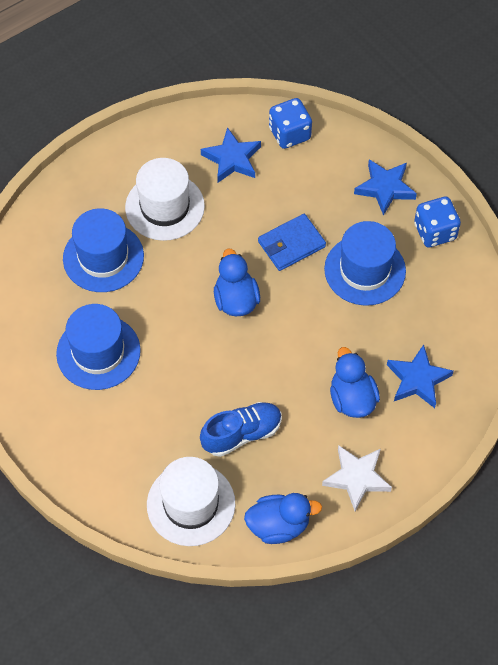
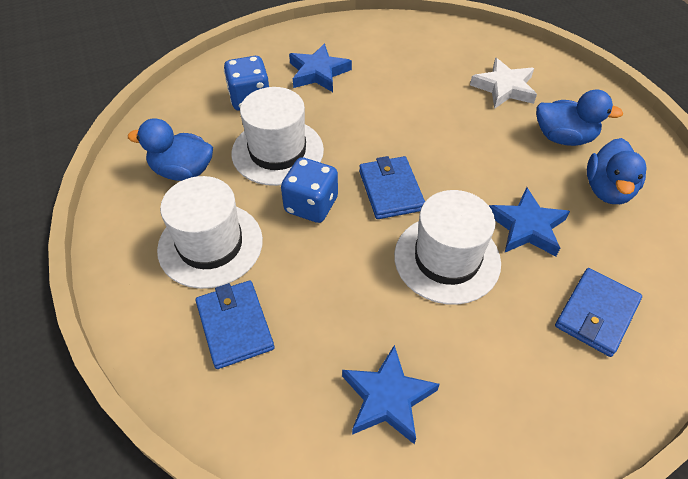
blue hat: 3 -> 0
blue shoe: 1 -> 0
blue wallet: 1 -> 3
white hat: 2 -> 3

